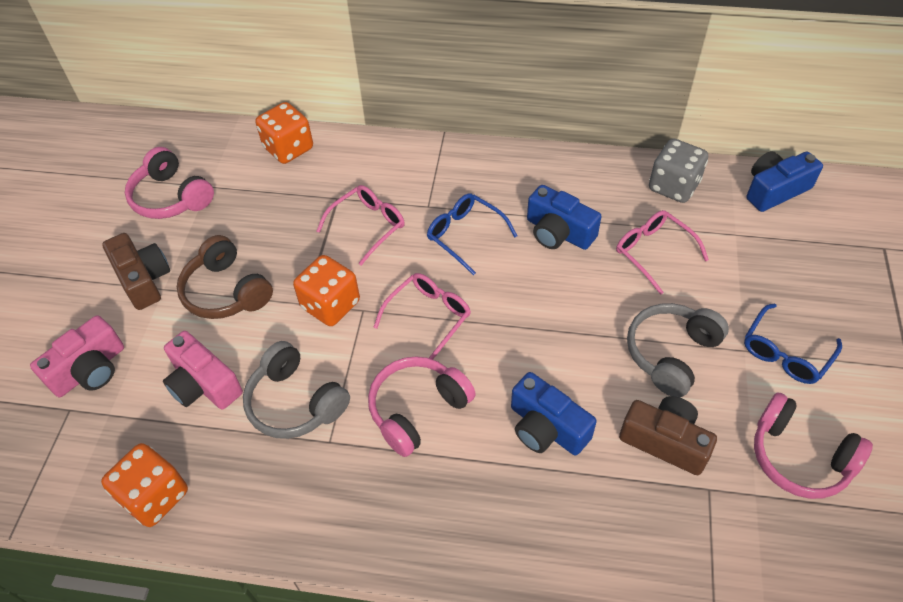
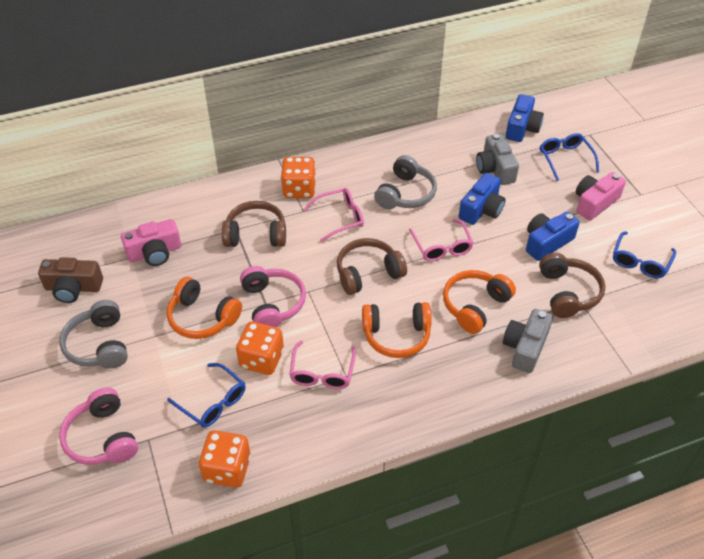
blue glasses: 2 -> 3
brown camera: 2 -> 1
brown headphones: 1 -> 3
grey camera: 0 -> 2
grey dice: 1 -> 0
orange headphones: 0 -> 3
pink headphones: 3 -> 2

